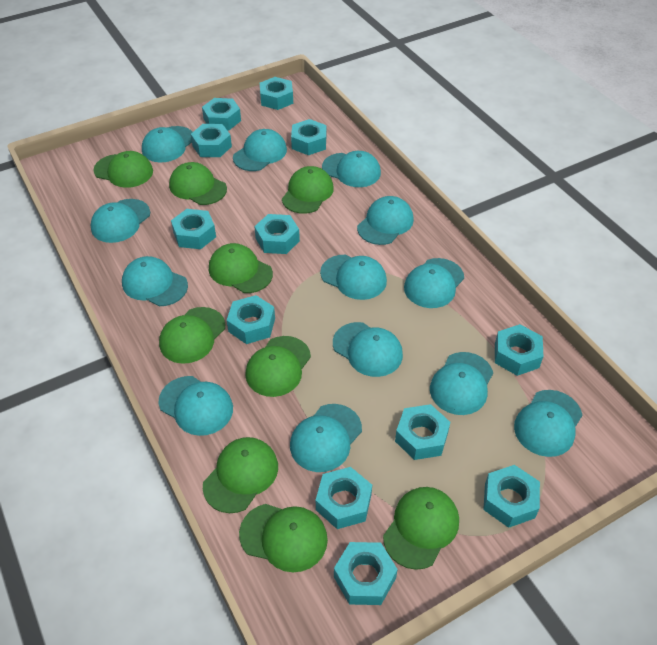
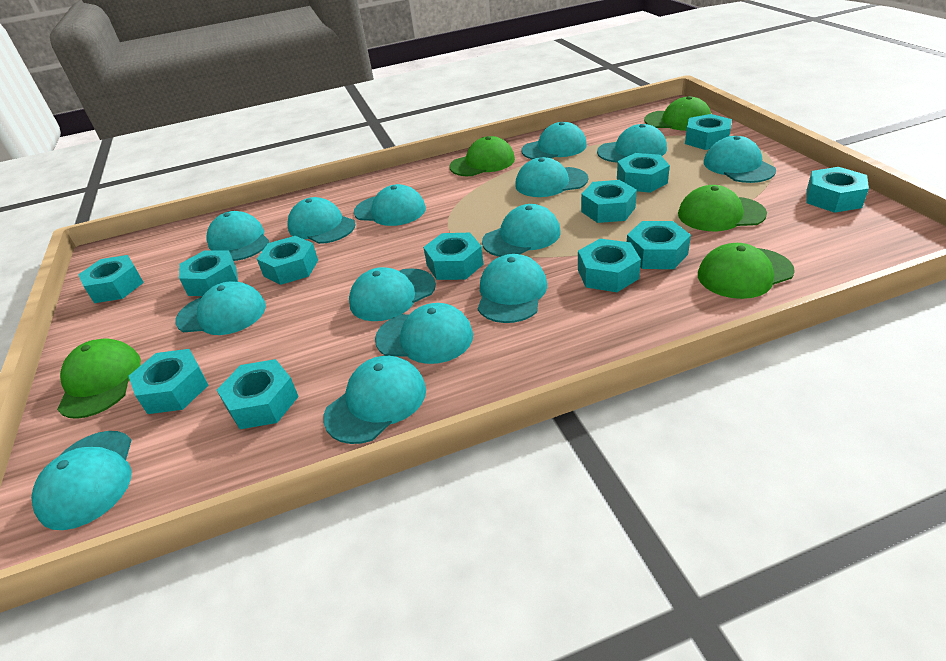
green cap: 9 -> 5
turquoise cap: 13 -> 14

